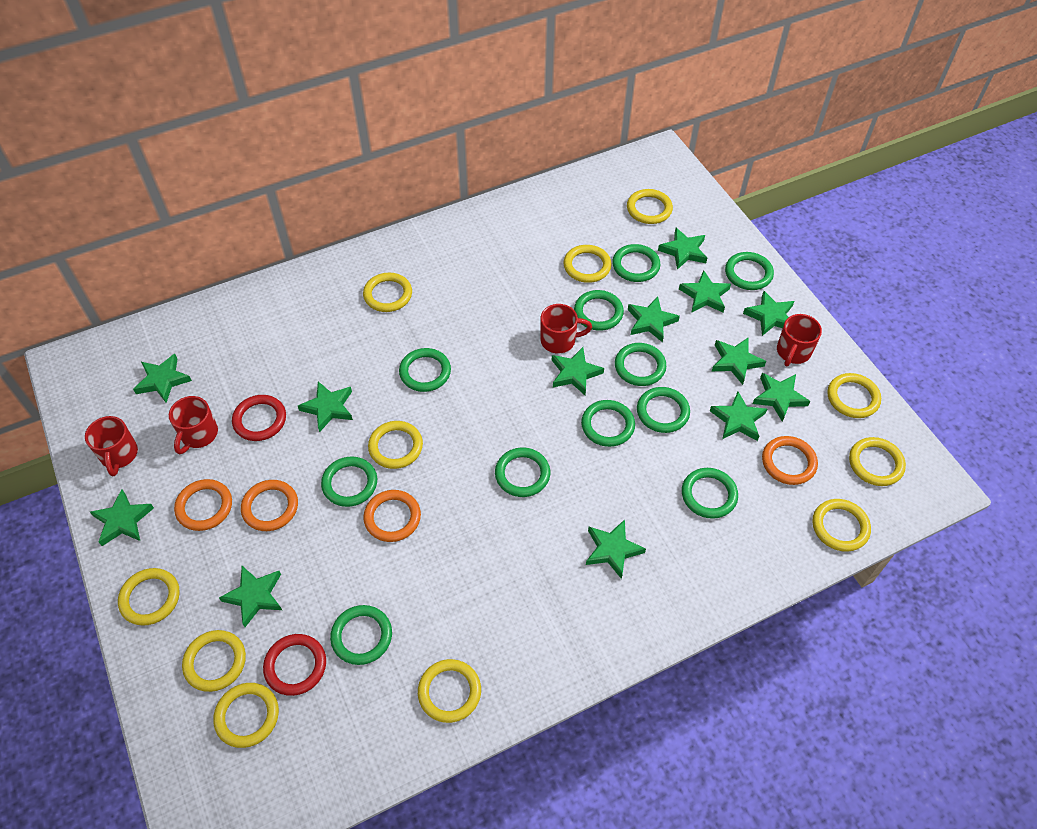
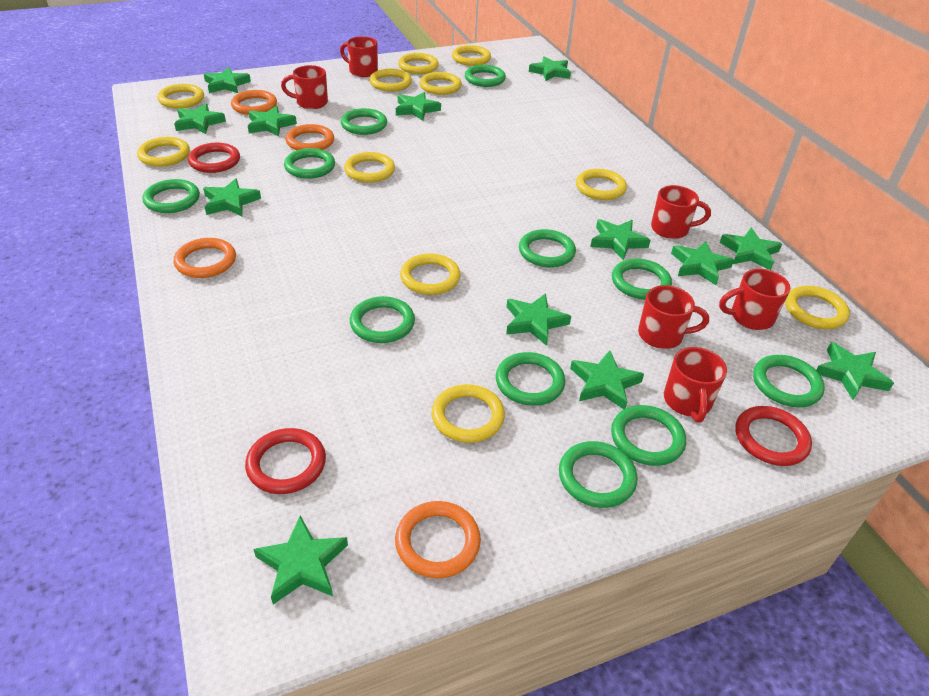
red mug: 4 -> 6
red ring: 2 -> 3

